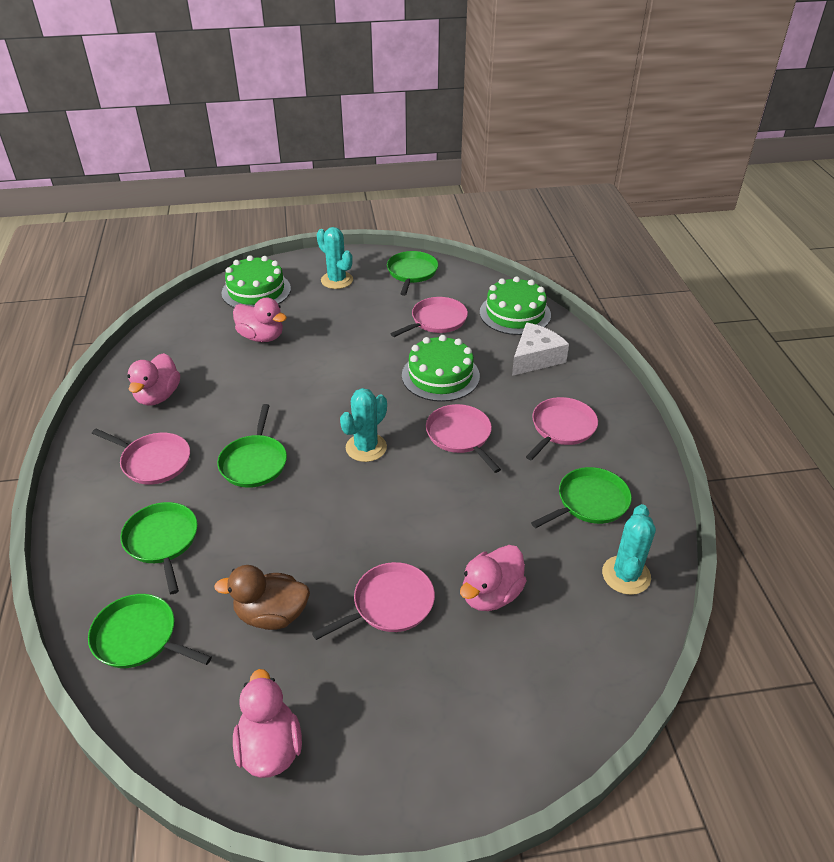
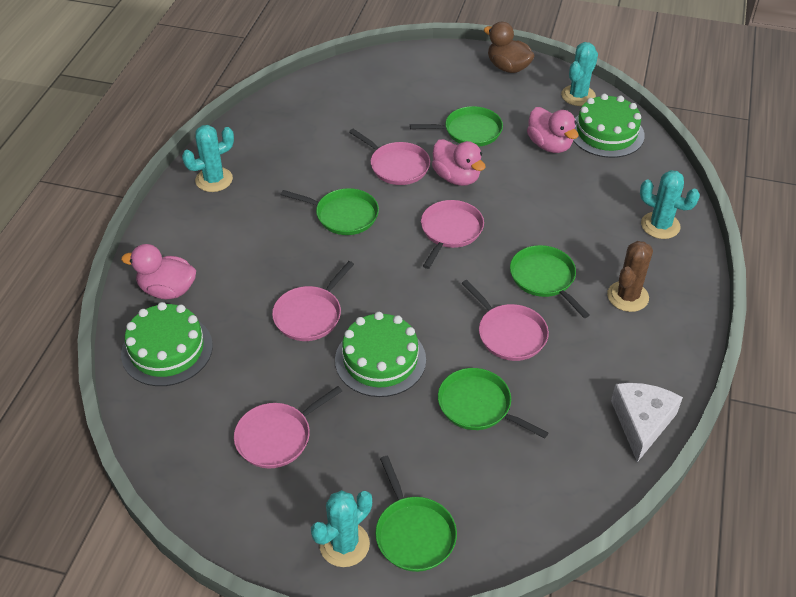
brown cactus: 0 -> 1
pink duck: 4 -> 3
turquoise cactus: 3 -> 4

